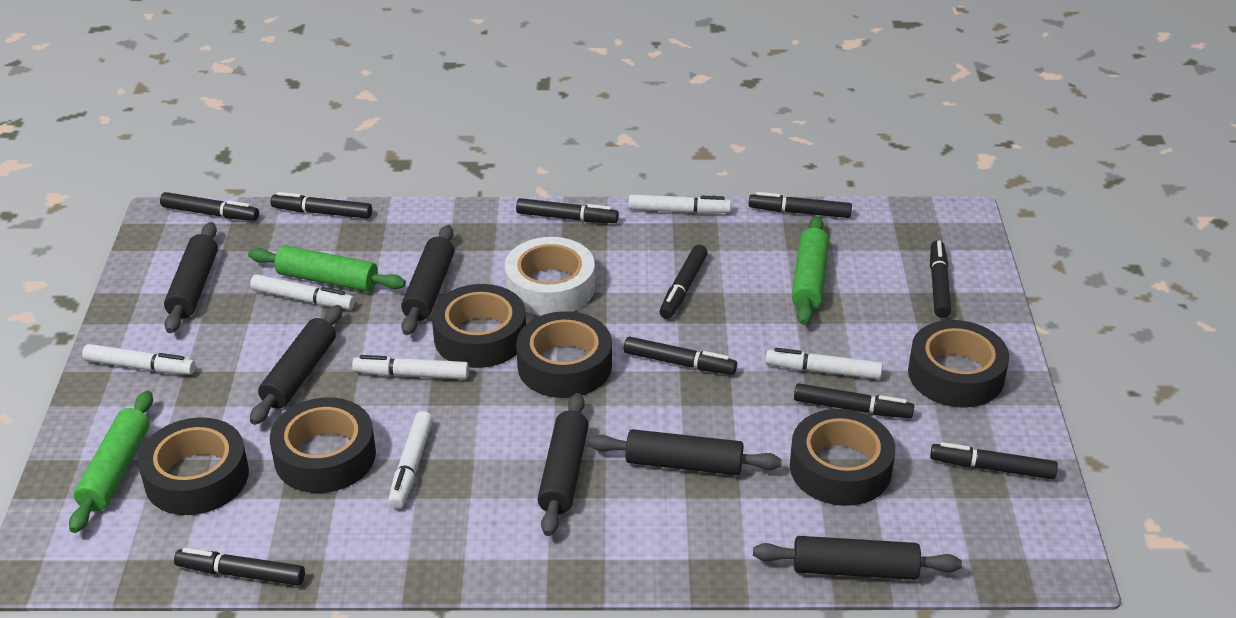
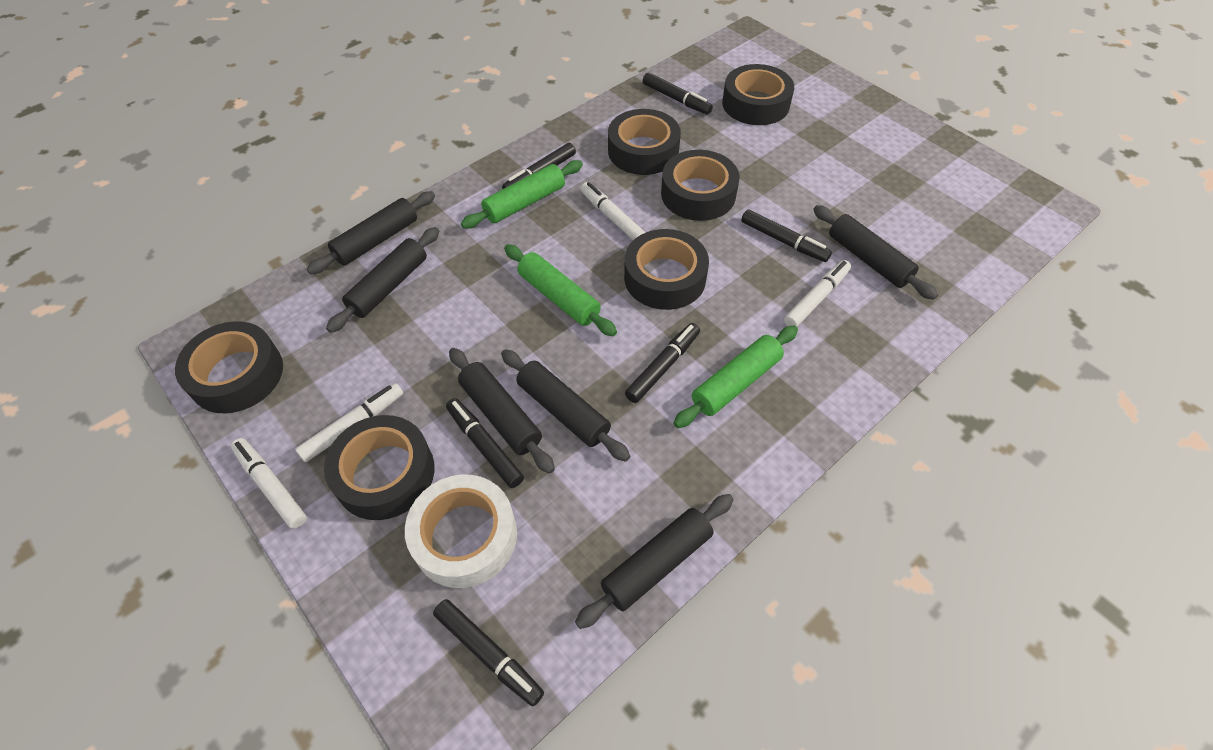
black marker: 10 -> 6
white marker: 6 -> 4

